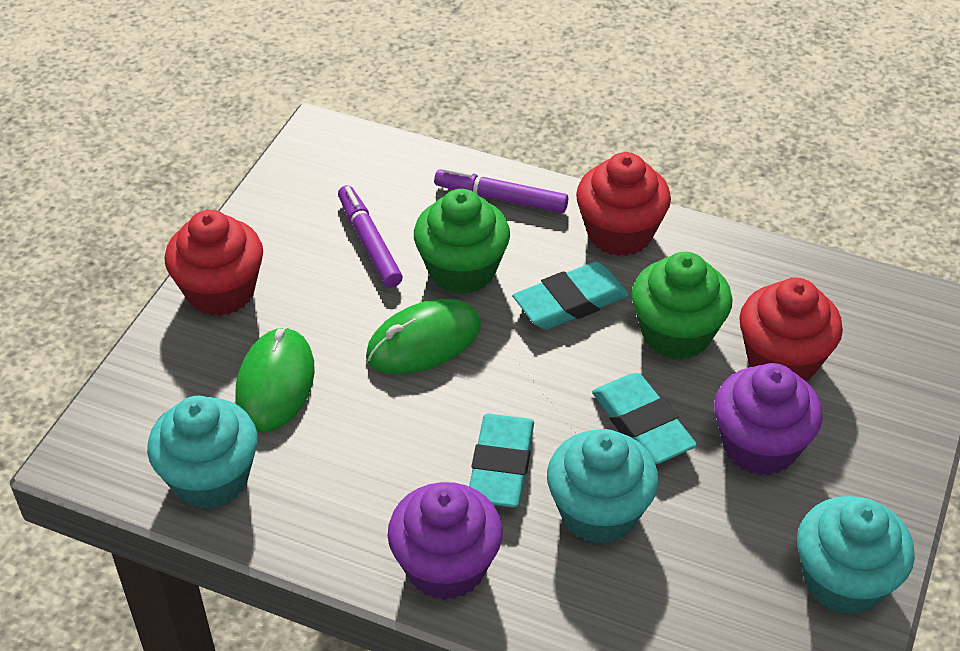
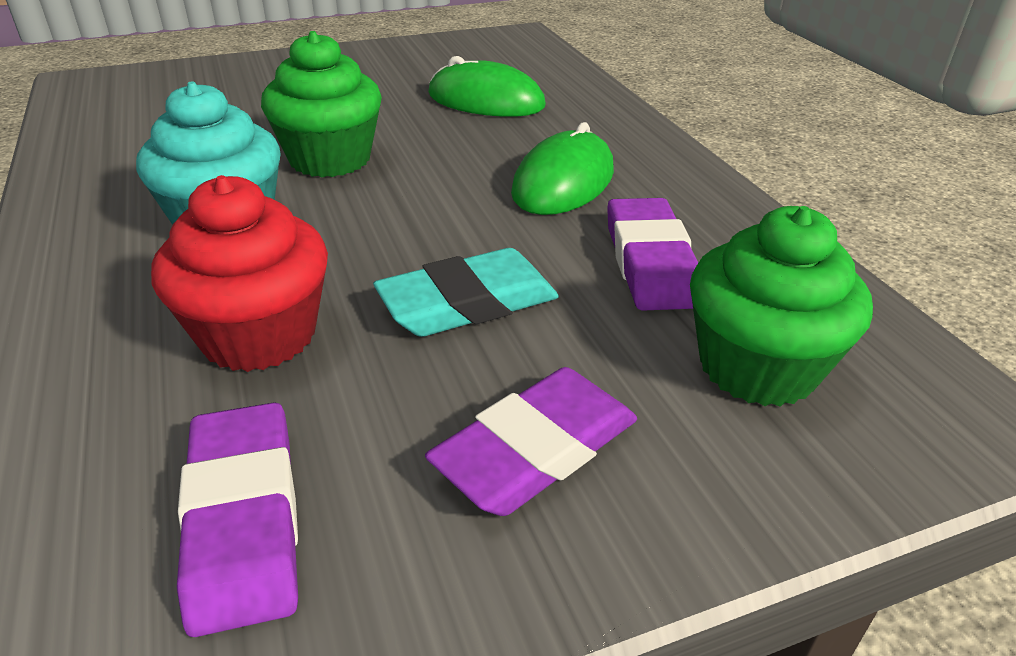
purple cupcake: 2 -> 0
purple eraser: 0 -> 3
purple marker: 2 -> 0
red cupcake: 3 -> 1
turquoise cupcake: 3 -> 1
turquoise eraser: 3 -> 1

